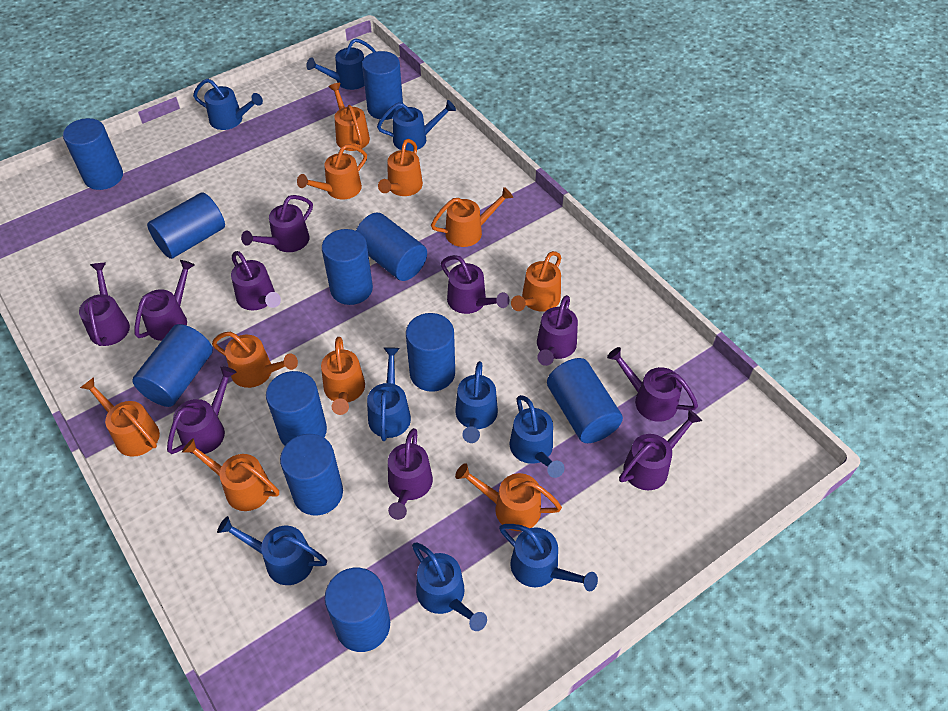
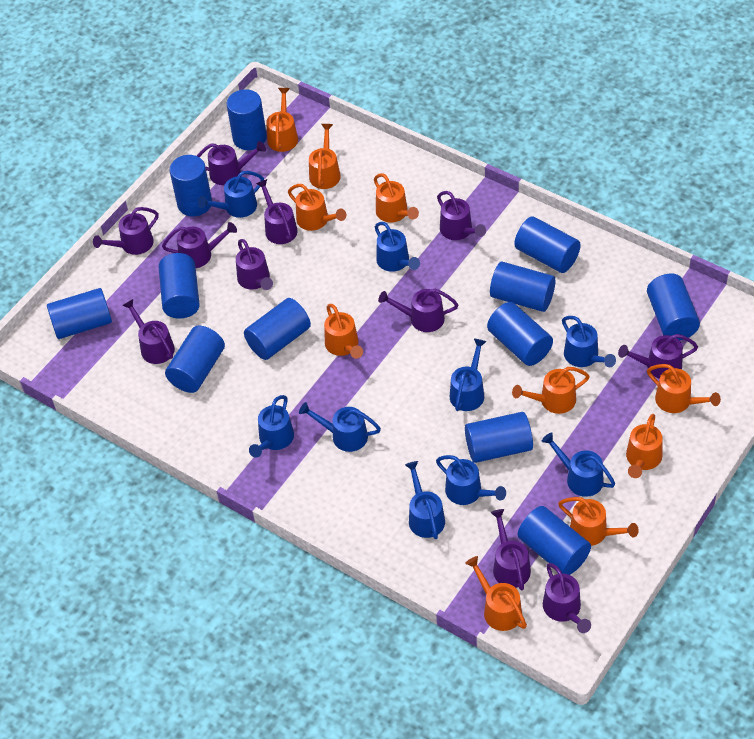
blue cylinder: 11 -> 12
purple watering can: 10 -> 11

